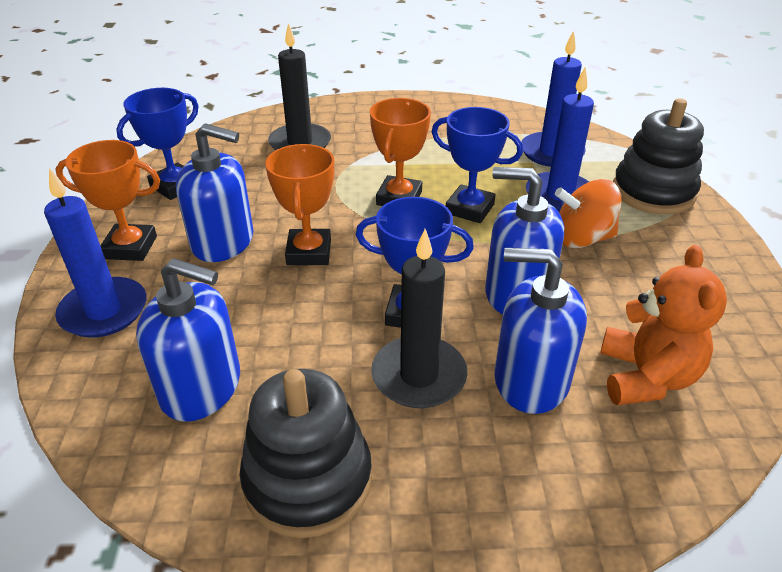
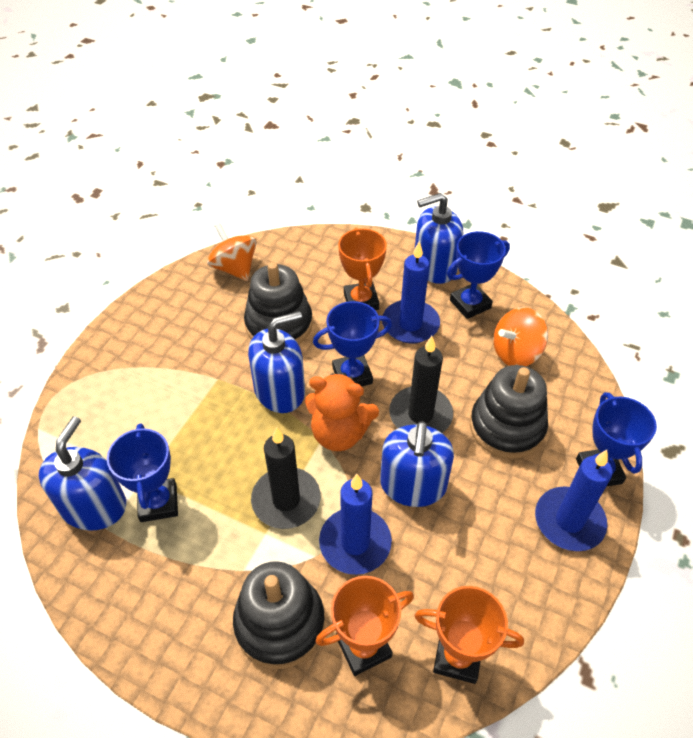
black stacking toy: 2 -> 3
blue trophy: 3 -> 4
orange spinning top: 1 -> 2

